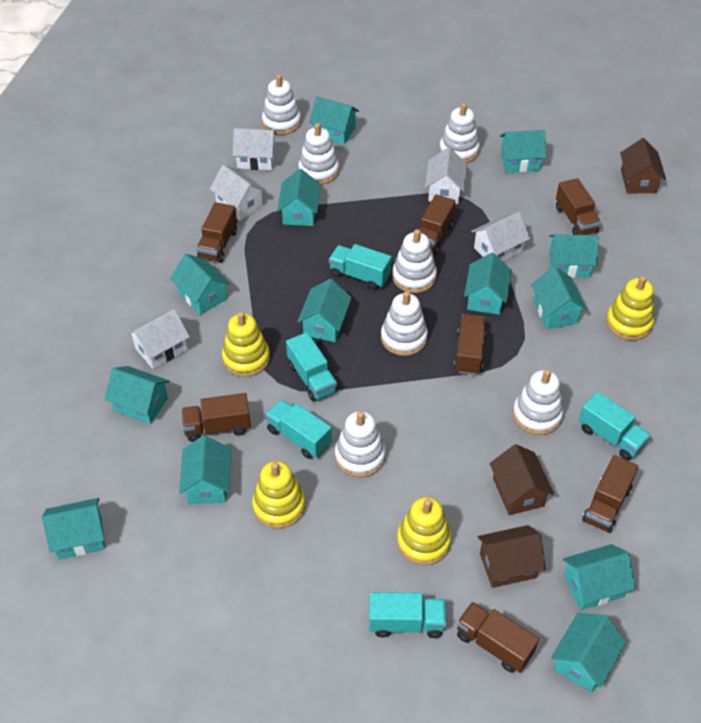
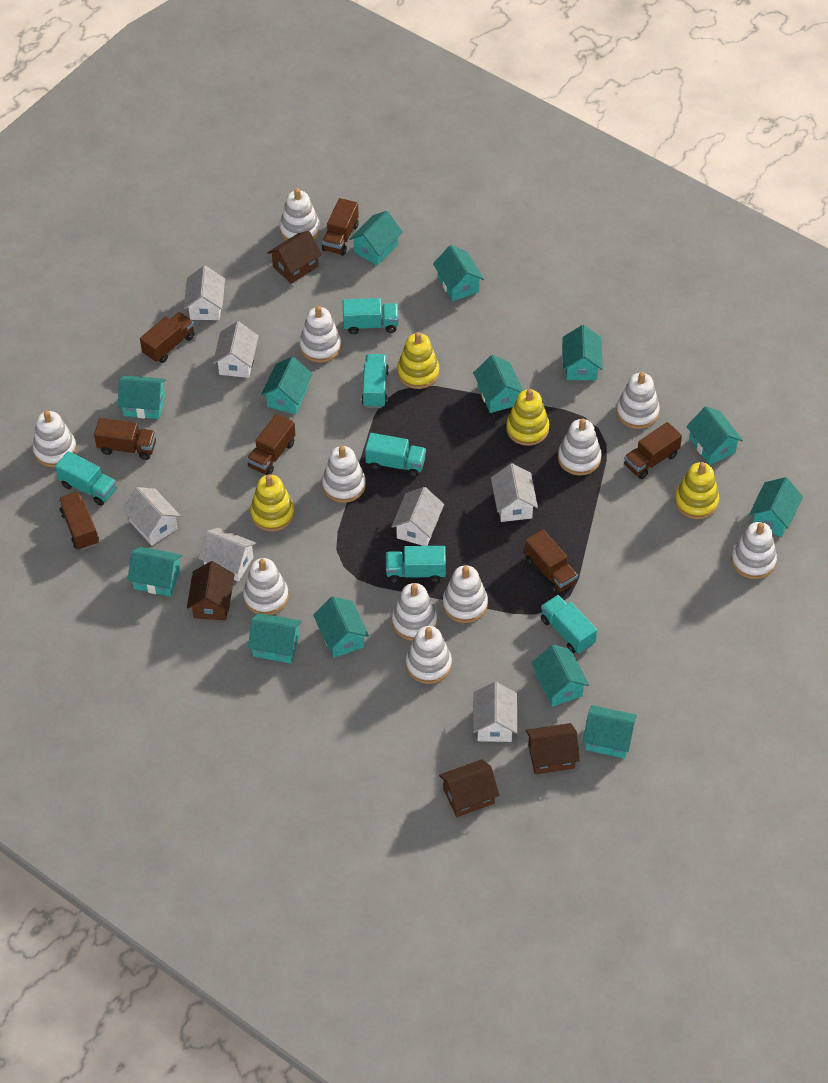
brown house: 3 -> 4
turquoise truck: 5 -> 6
white house: 5 -> 7
white stacking toy: 7 -> 11

